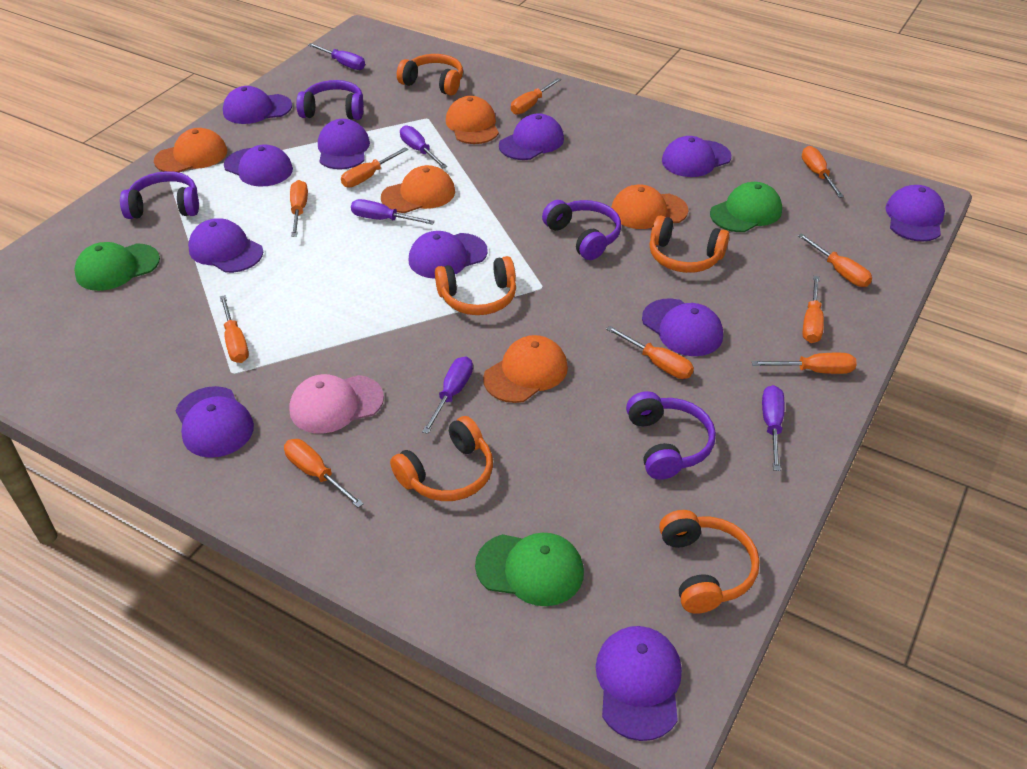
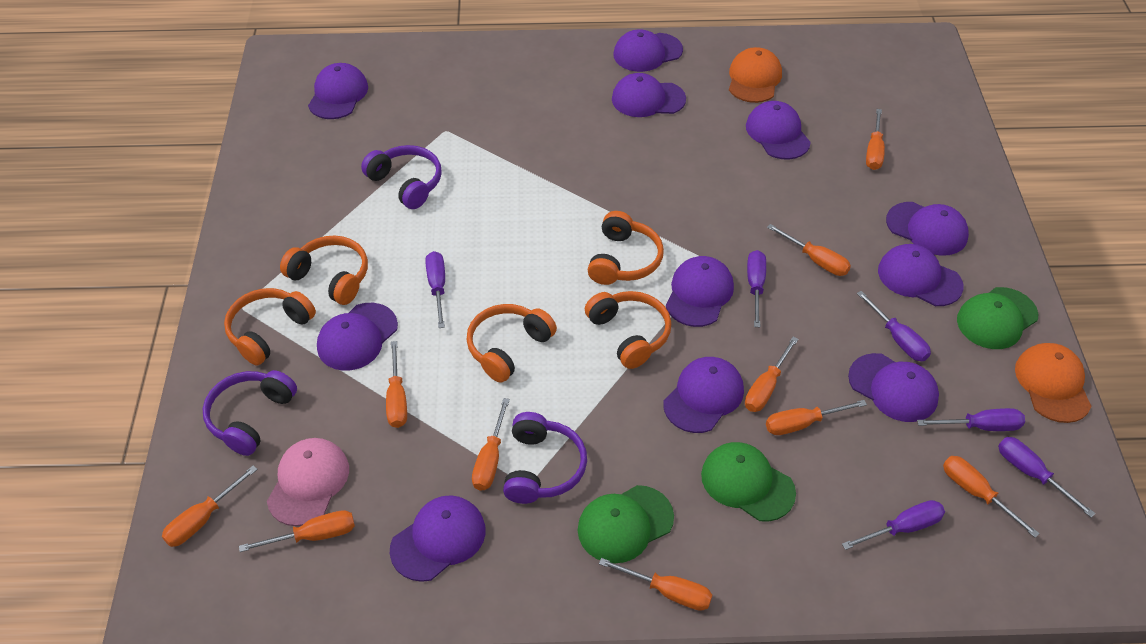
orange cap: 5 -> 2
purple headphones: 4 -> 3
purple screwdriver: 5 -> 6

